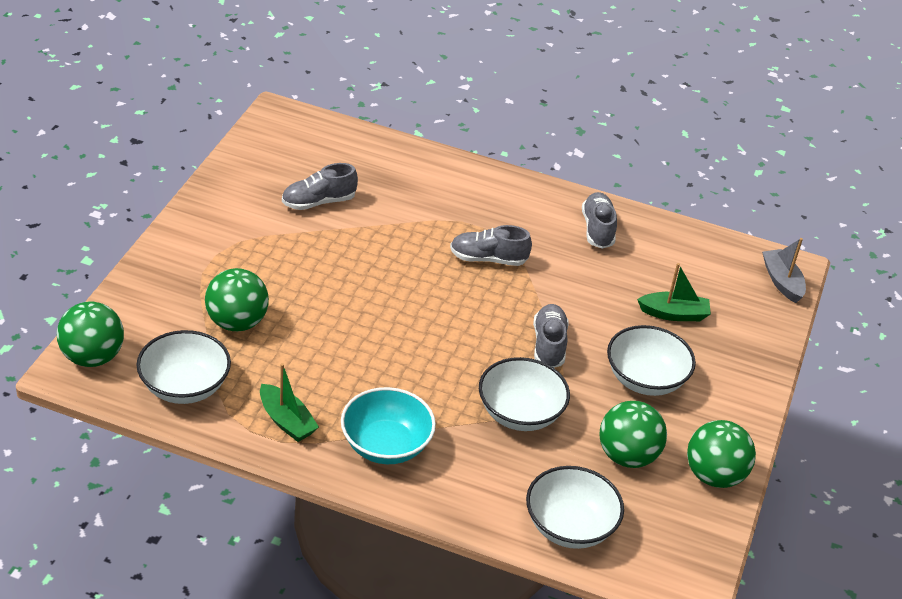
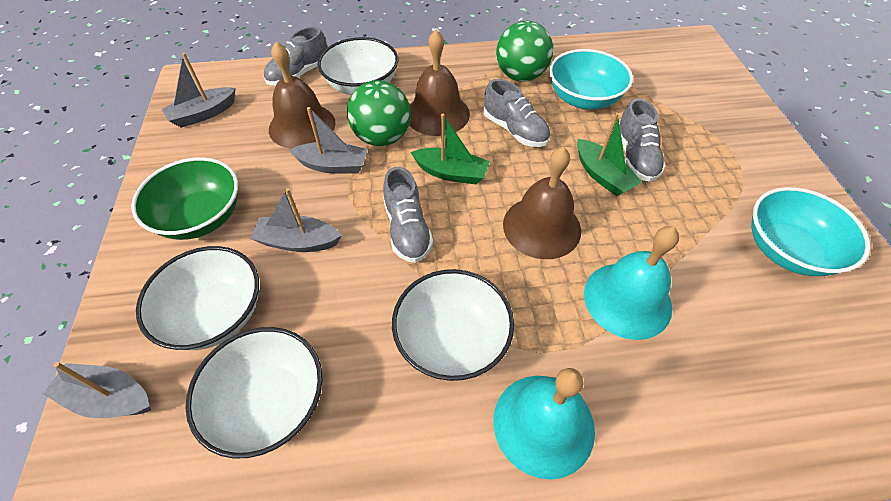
brown bell: 0 -> 3
green ball: 4 -> 2
green bowl: 0 -> 1
grey boat: 1 -> 4
turquoise bell: 0 -> 2
turquoise bowl: 1 -> 2

